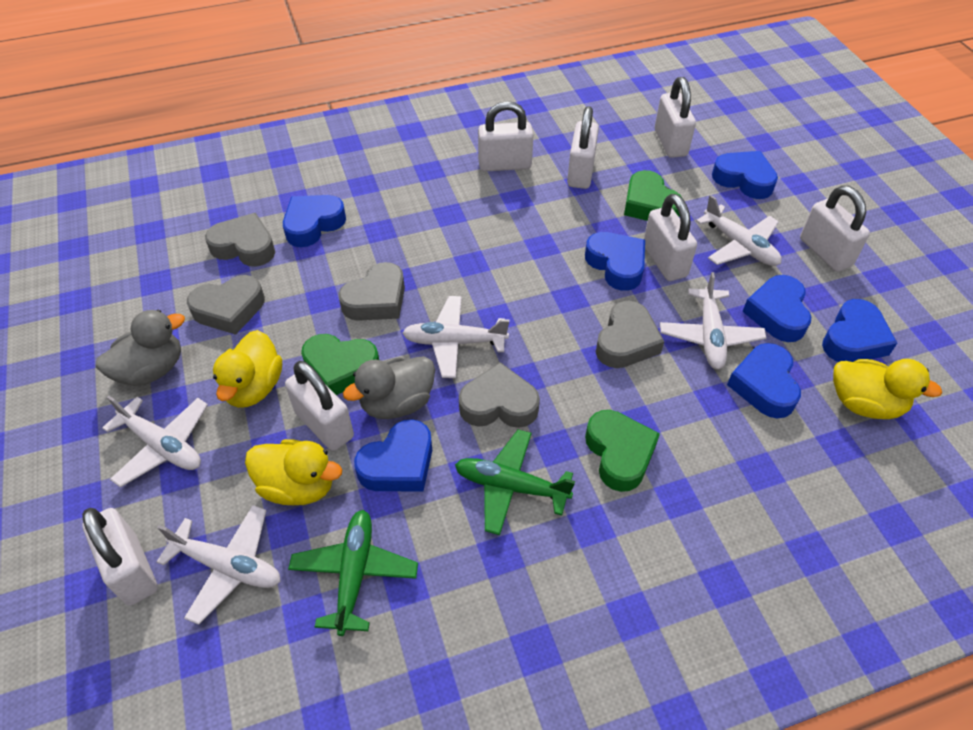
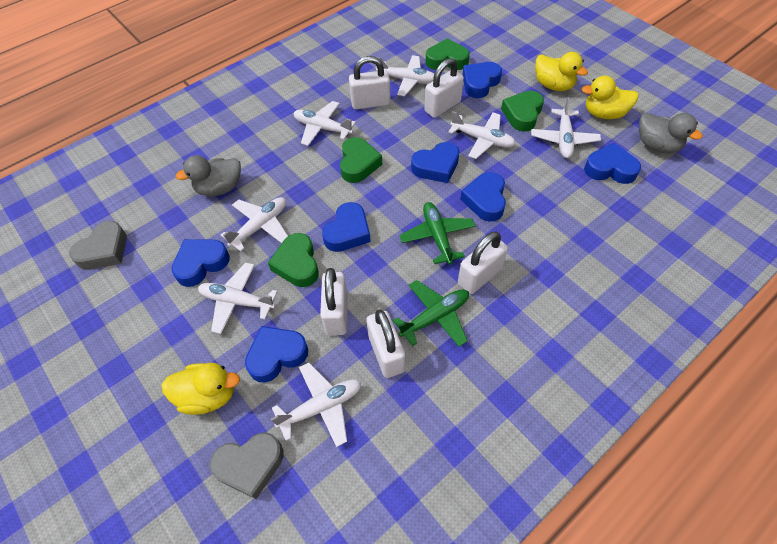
green heart: 3 -> 4
grey heart: 5 -> 2
white padlock: 7 -> 5
white plane: 5 -> 7

